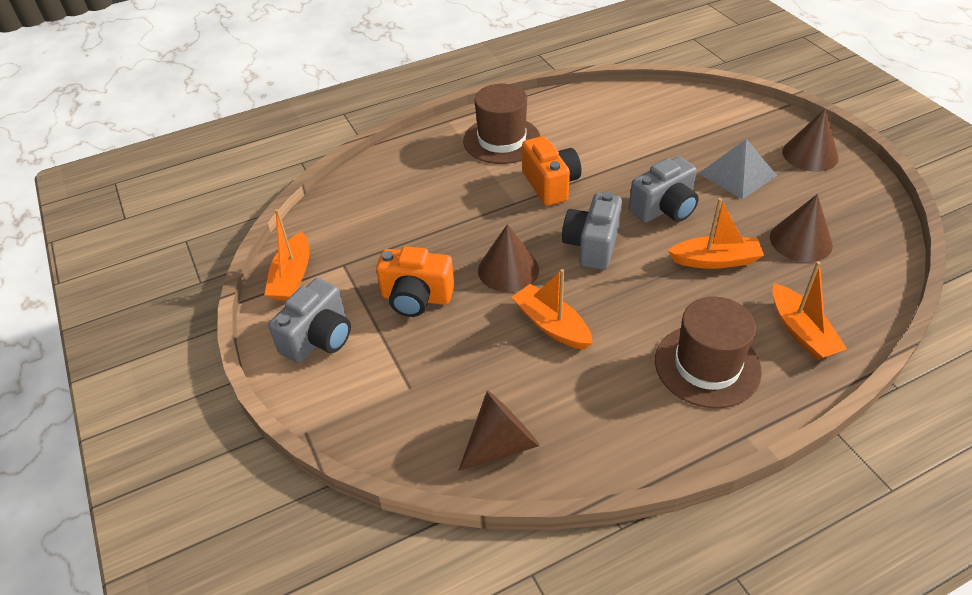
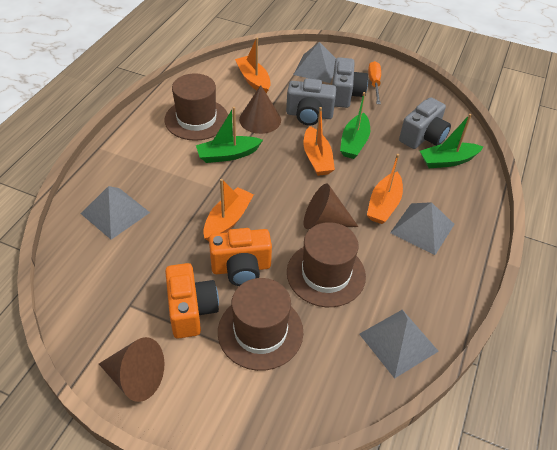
brown cone: 4 -> 3
brown hat: 2 -> 3
green boat: 0 -> 3
grey pyramid: 1 -> 4
orange screwdriver: 0 -> 1

